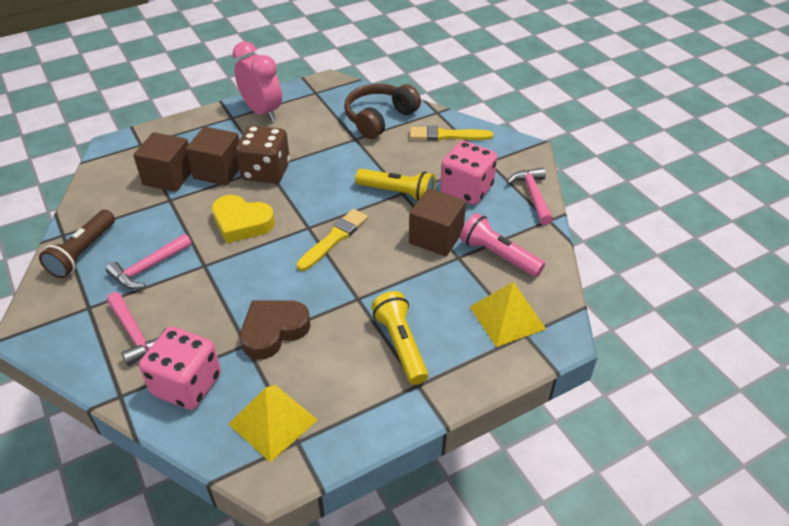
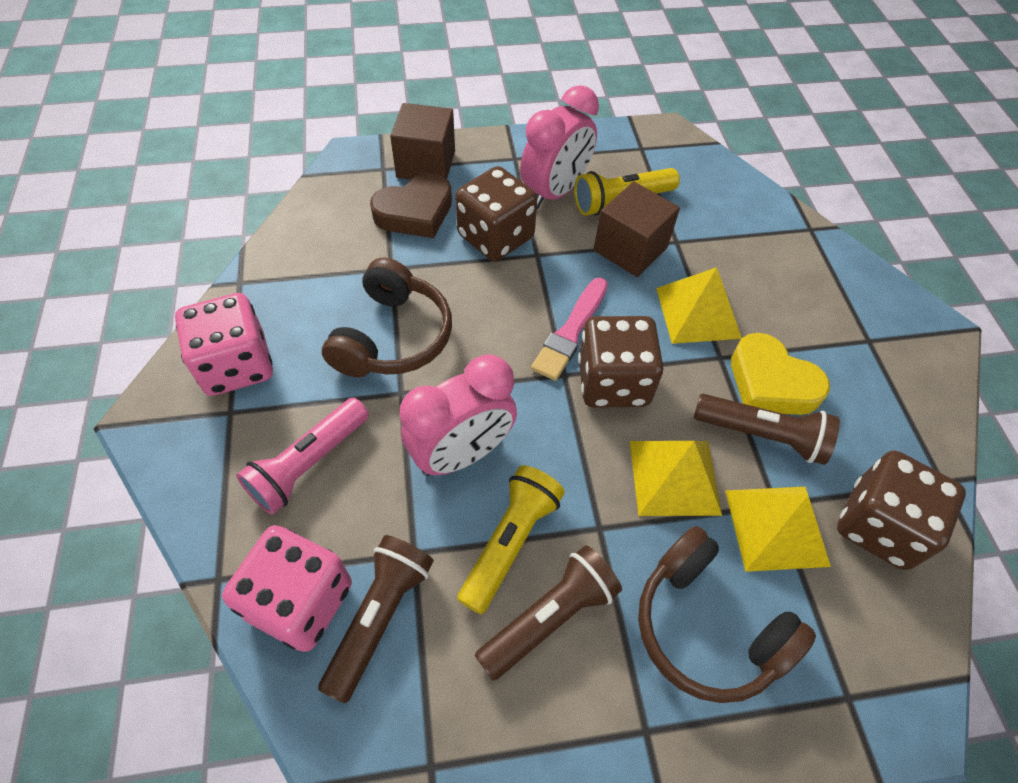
brown cube: 3 -> 2
brown dice: 1 -> 3
brown flashlight: 1 -> 3
brown headphones: 1 -> 2
pink brush: 0 -> 1
pink clock: 1 -> 2
pink hammer: 3 -> 0
yellow brush: 2 -> 0
yellow pyramid: 2 -> 3

